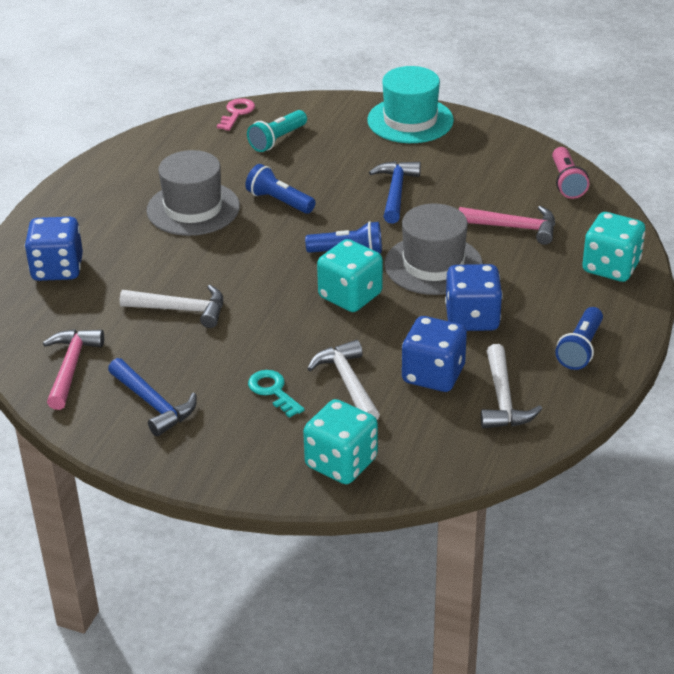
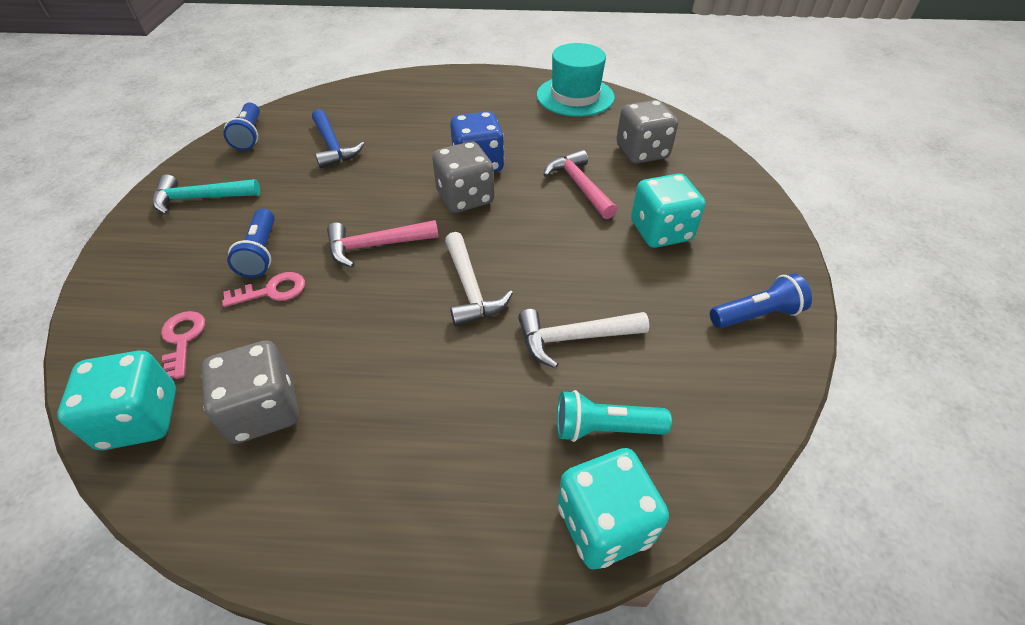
blue dice: 3 -> 1
blue hammer: 2 -> 1
grey dice: 0 -> 3
grey hat: 2 -> 0
pink flashlight: 1 -> 0
pink key: 1 -> 2
turquoise hammer: 0 -> 1
turquoise key: 1 -> 0
white hammer: 3 -> 2

